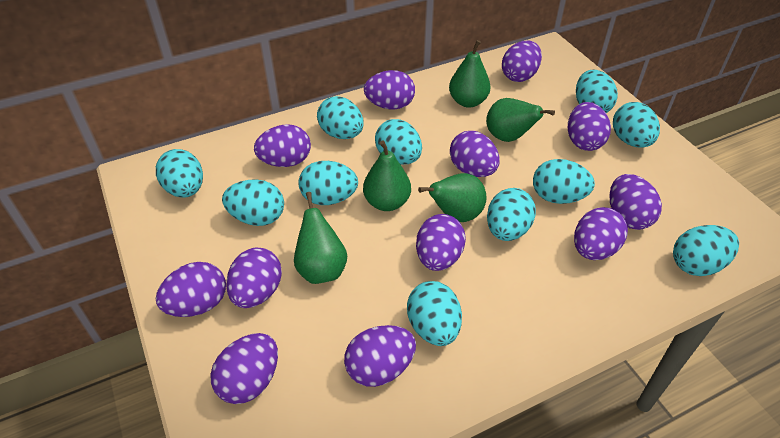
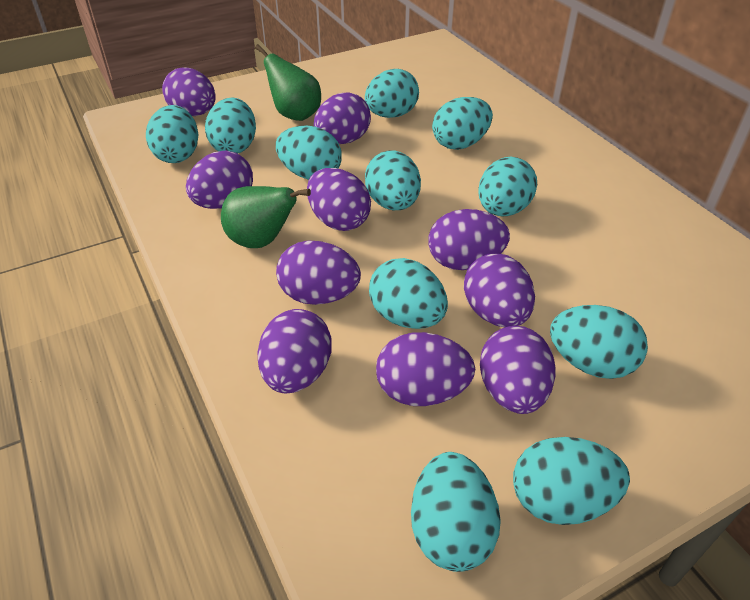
green pear: 5 -> 2
purple egg: 12 -> 10

